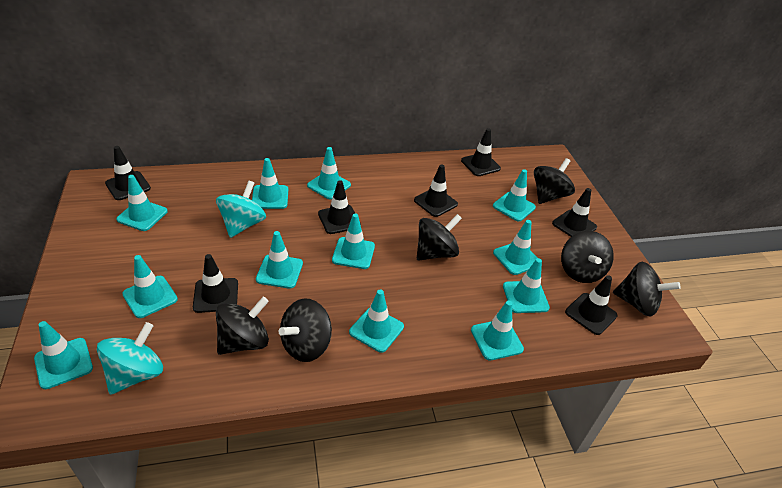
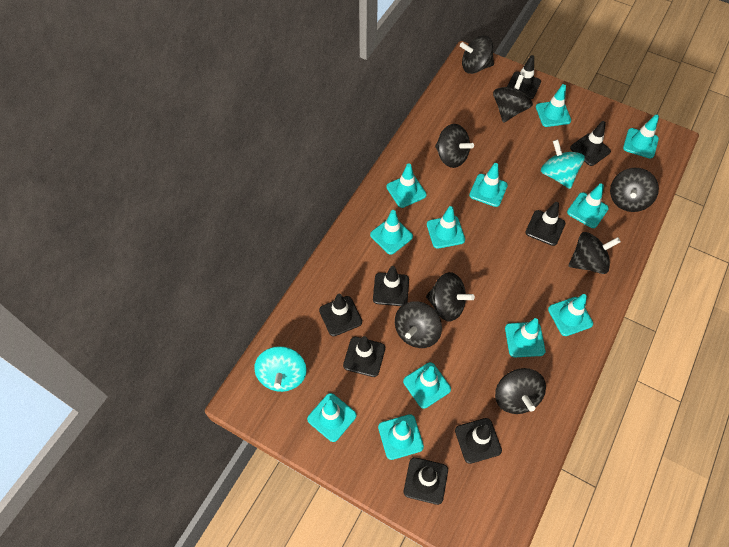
black spinning top: 6 -> 8
black traffic cone: 7 -> 8

